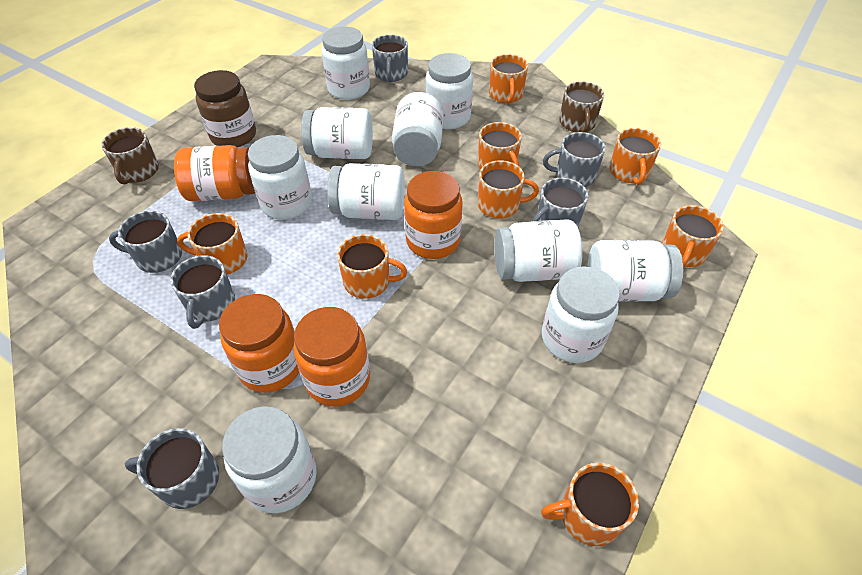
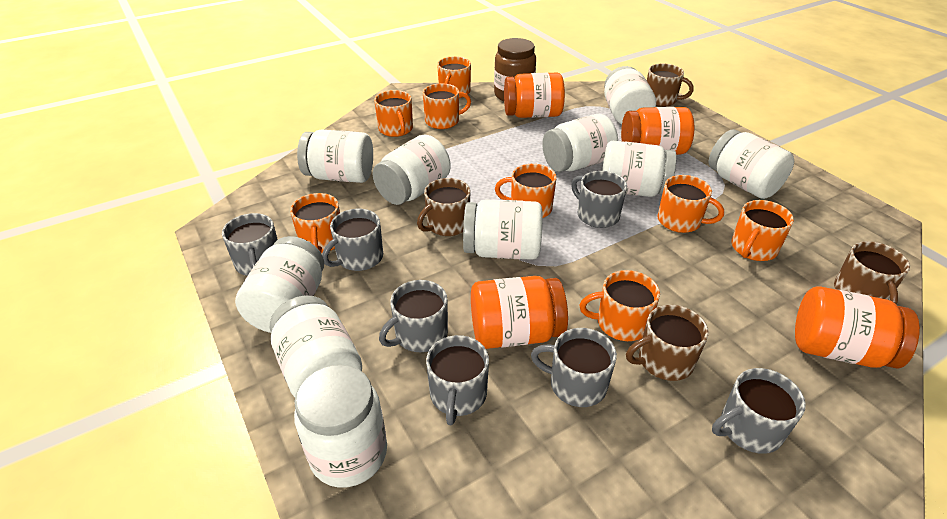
brown mug: 2 -> 4
grey mug: 6 -> 7

